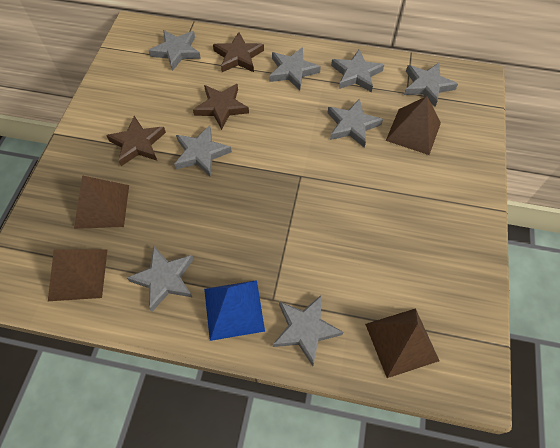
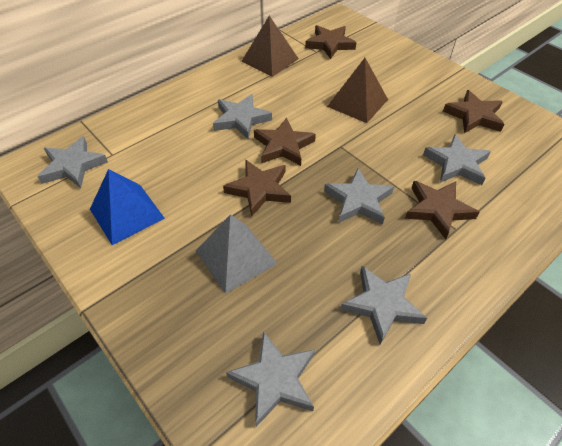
brown pyramid: 4 -> 2
brown star: 3 -> 5
grey pyramid: 0 -> 1
grey star: 8 -> 6

